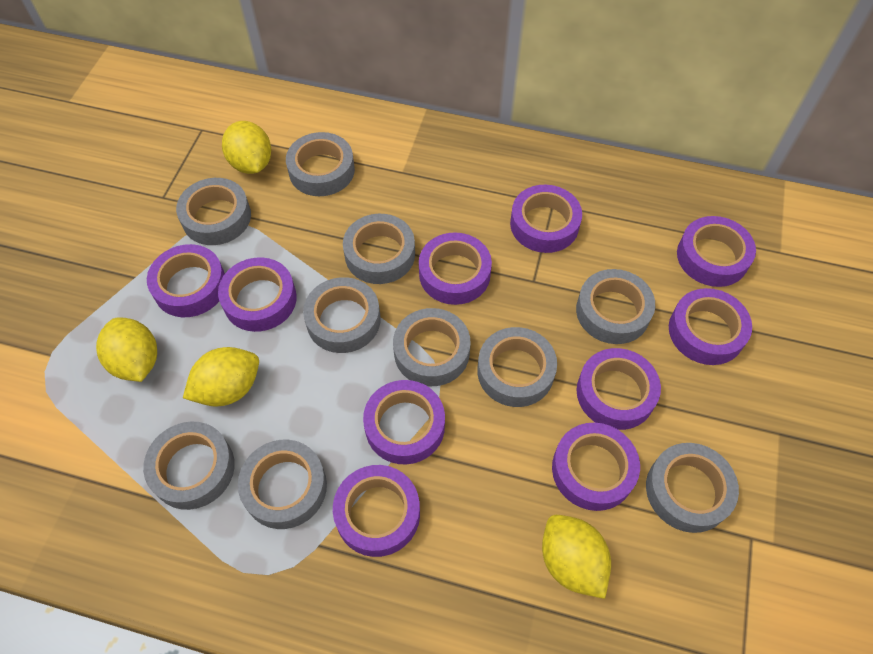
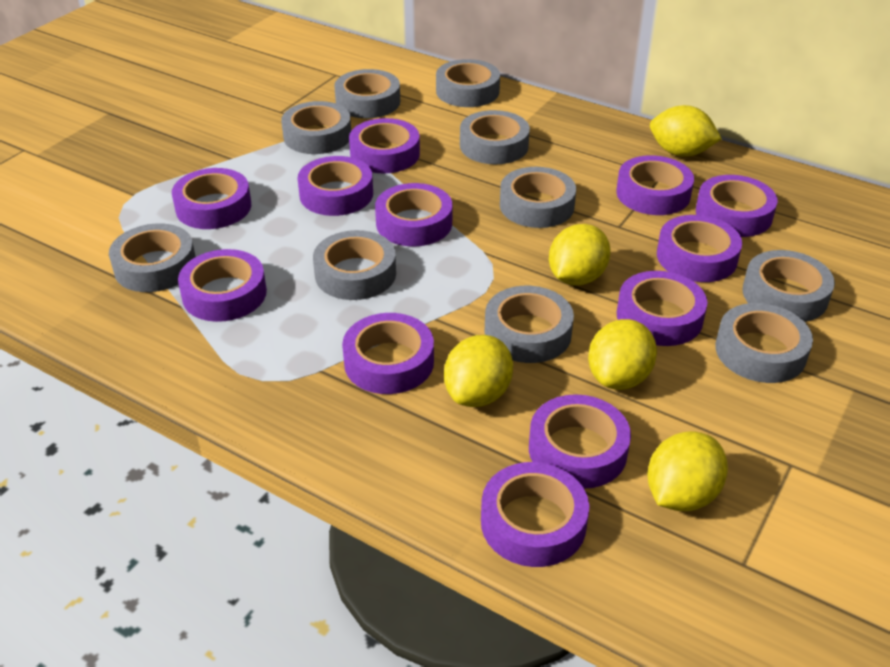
purple tape: 10 -> 12
yellow lemon: 4 -> 5

